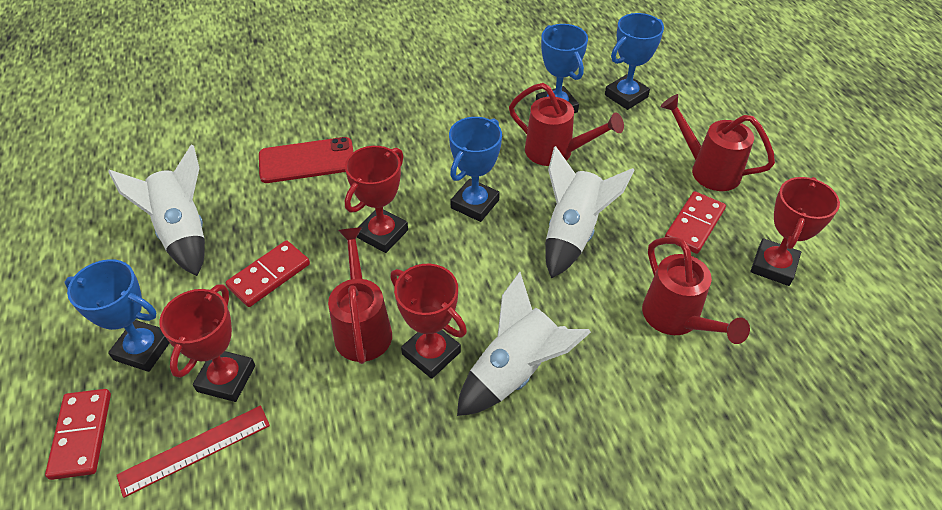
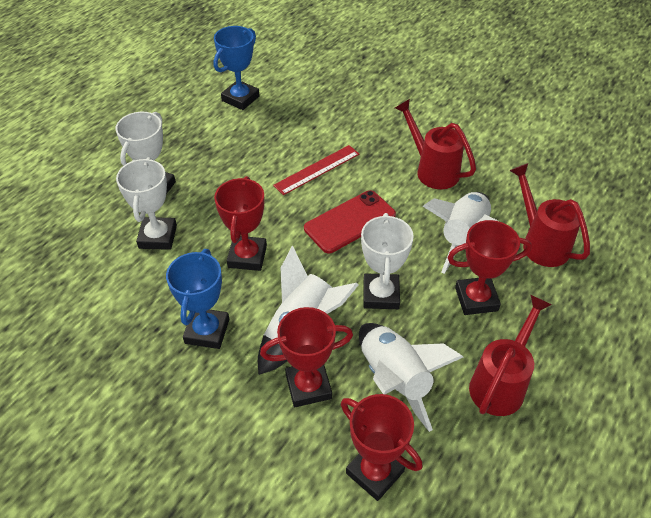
blue trophy: 4 -> 2
red domino: 3 -> 0
red watering can: 4 -> 3
white trophy: 0 -> 3

